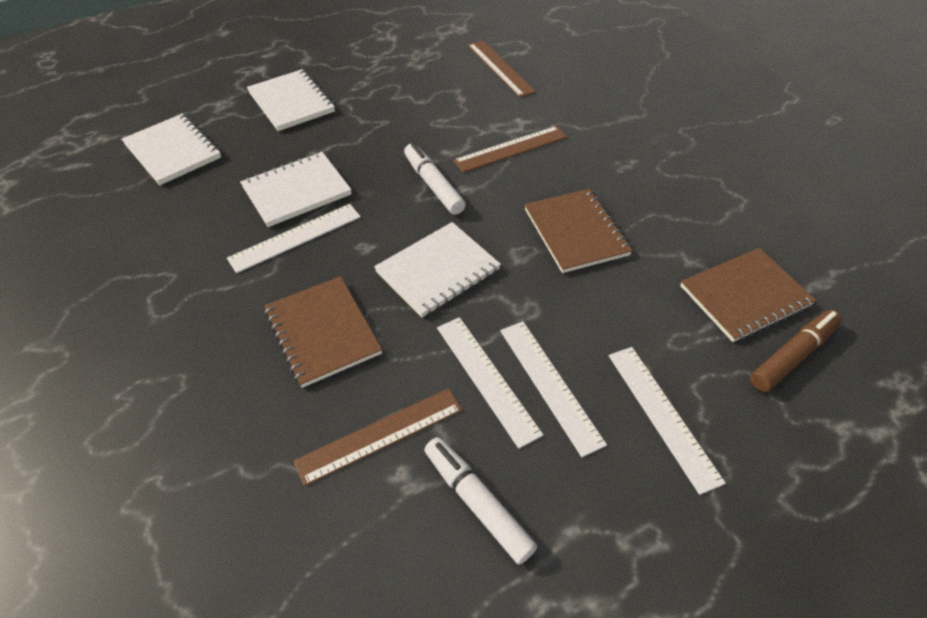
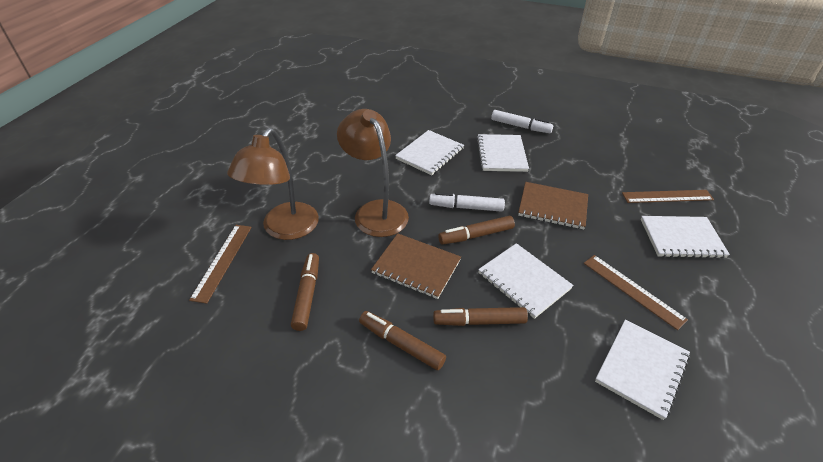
brown lamp: 0 -> 2
brown marker: 1 -> 4
brown notebook: 3 -> 2
white notebook: 4 -> 5
white ruler: 4 -> 0

